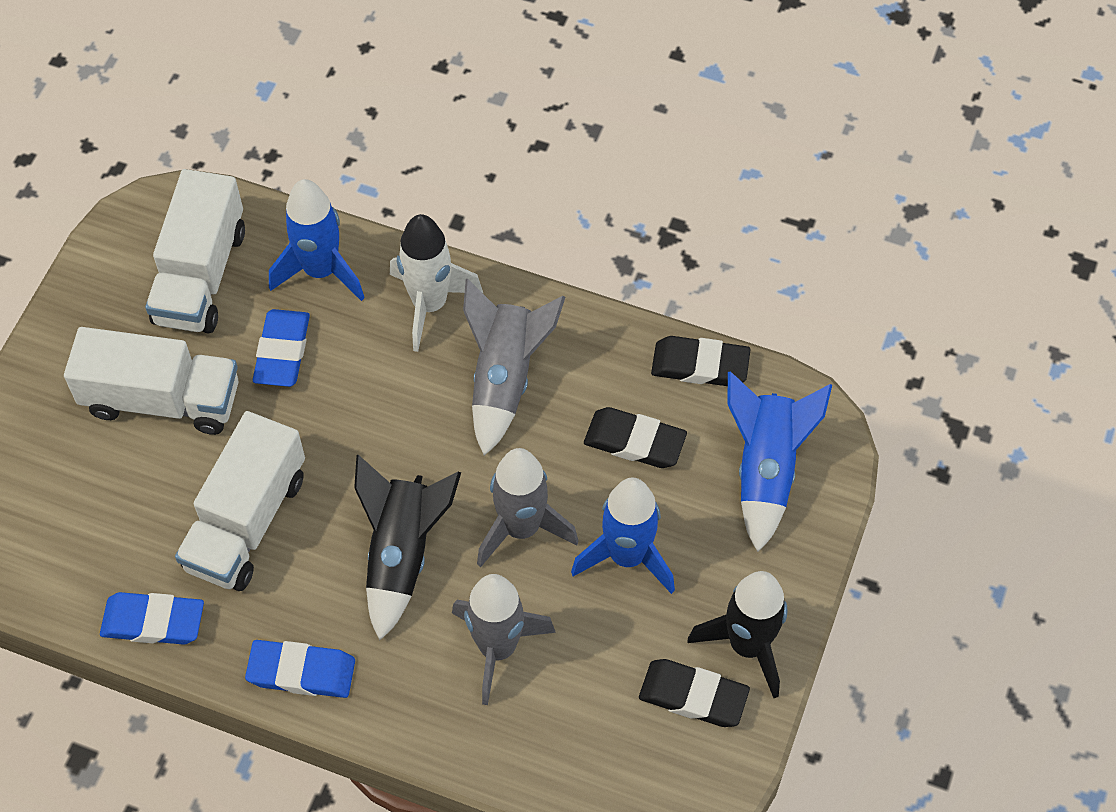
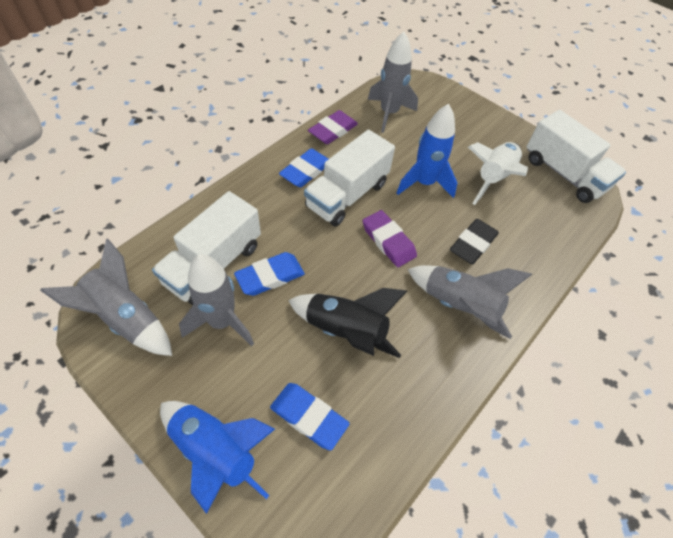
black eraser: 3 -> 1
black rocket: 2 -> 1
blue rocket: 3 -> 2
grey rocket: 3 -> 4
purple eraser: 0 -> 2

